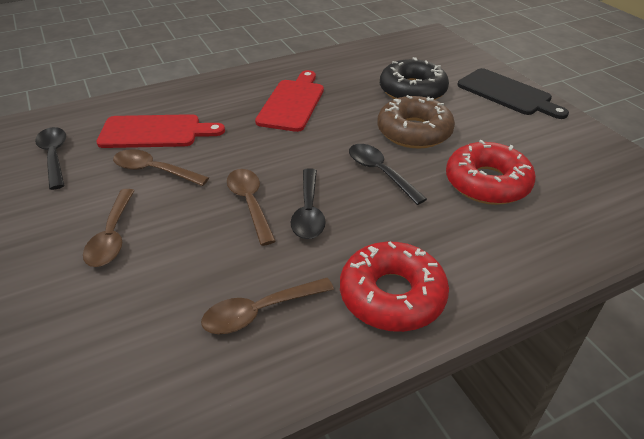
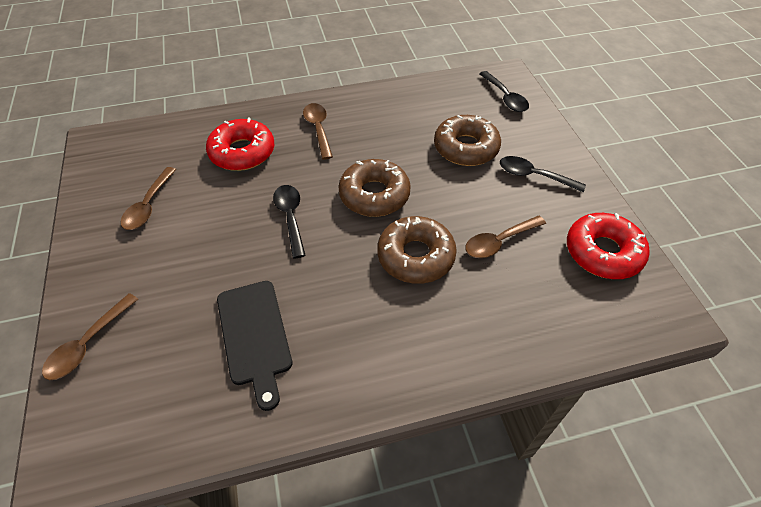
black donut: 1 -> 0
brown donut: 1 -> 3
red cutting board: 2 -> 0

